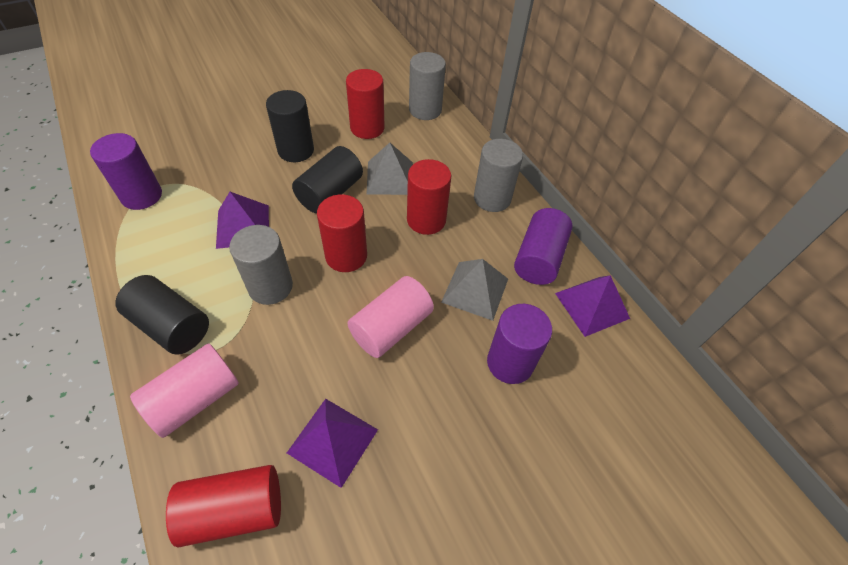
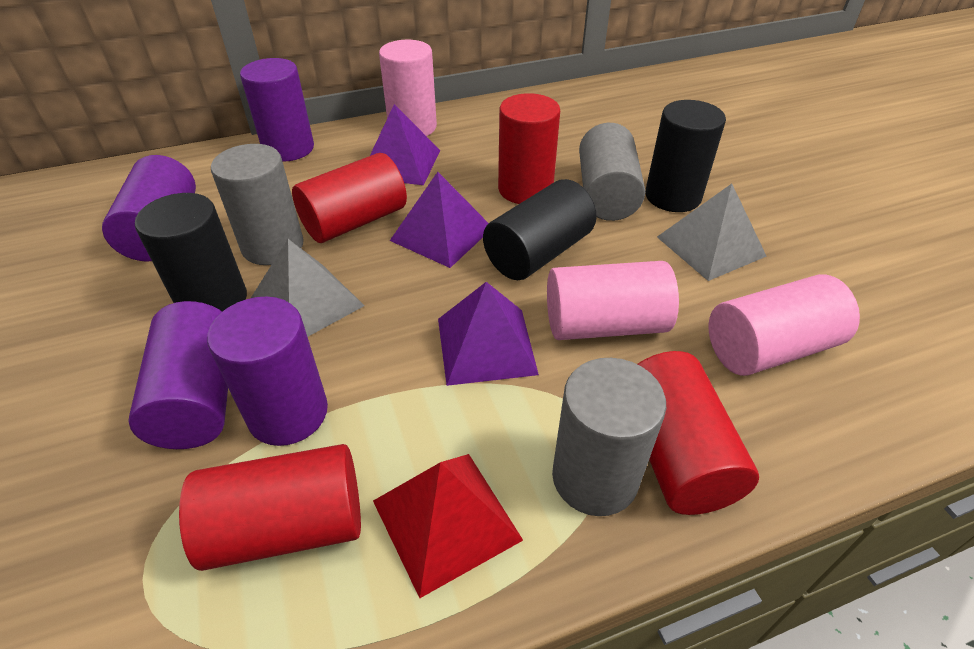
pink cylinder: 2 -> 3
purple cylinder: 3 -> 4
red pyramid: 0 -> 1

